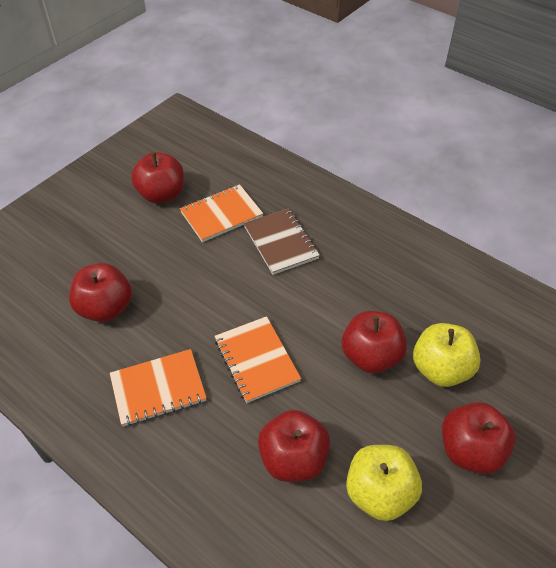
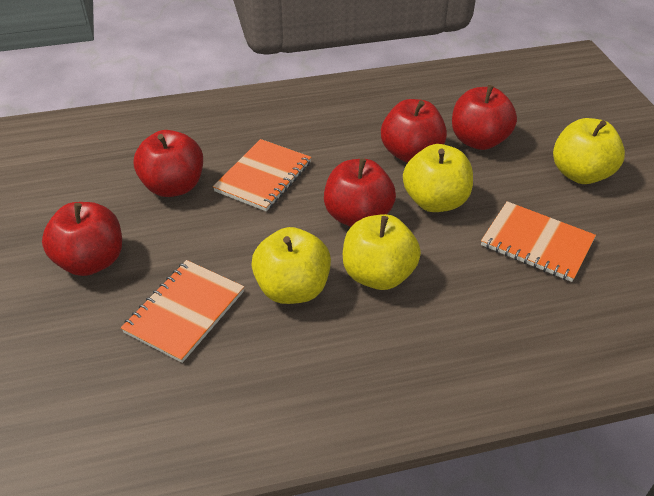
brown notebook: 1 -> 0
yellow apple: 2 -> 4

